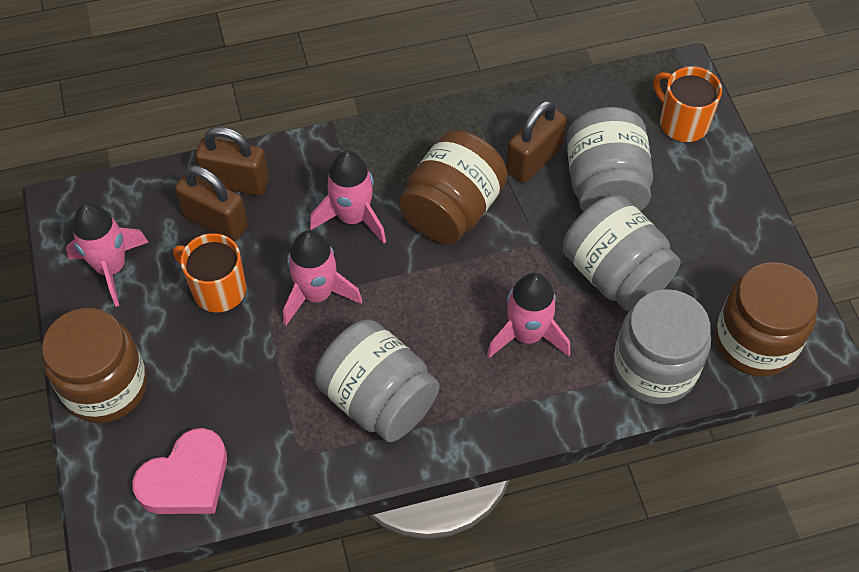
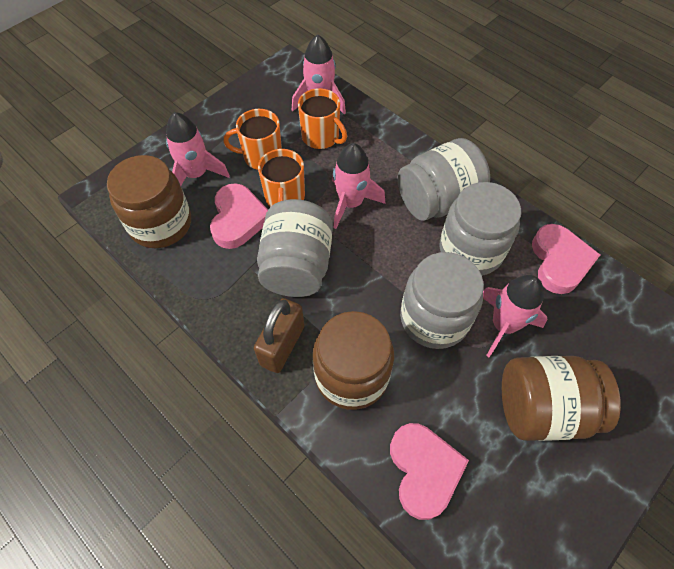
brown padlock: 3 -> 1
orange mug: 2 -> 3
pink heart: 1 -> 3

